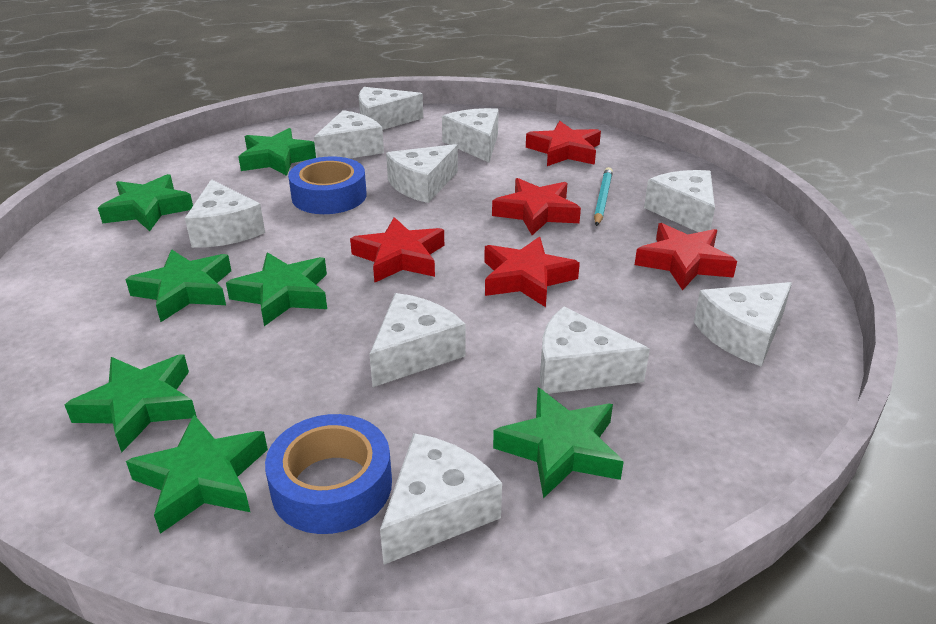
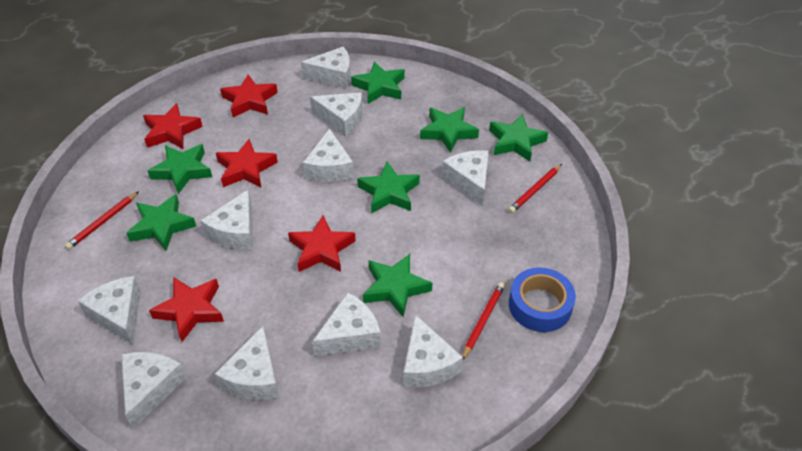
blue tape: 2 -> 1
red pencil: 0 -> 3
turquoise pencil: 1 -> 0

